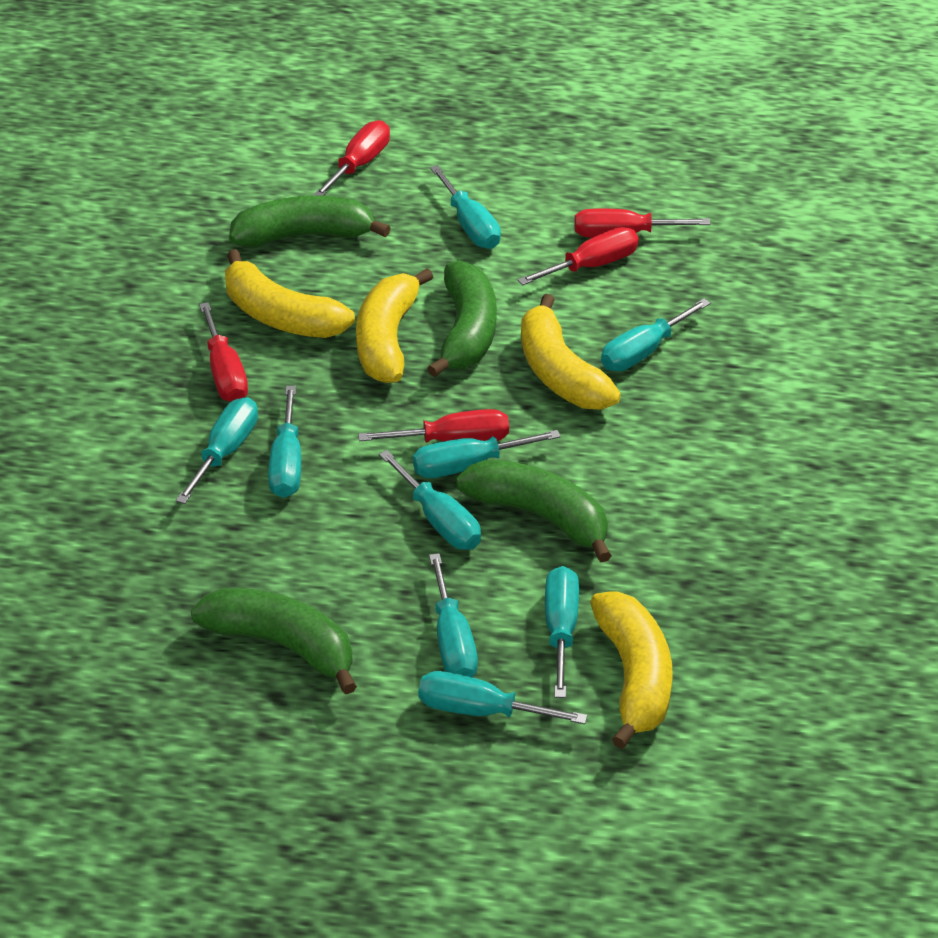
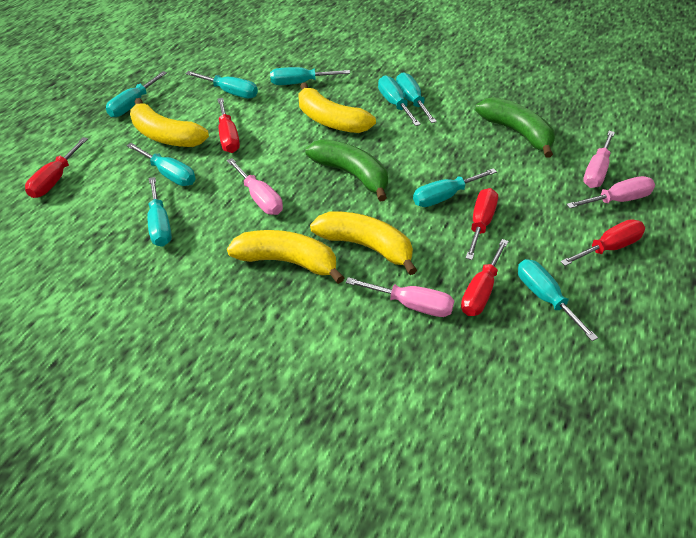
green banana: 4 -> 2
pink screwdriver: 0 -> 4

